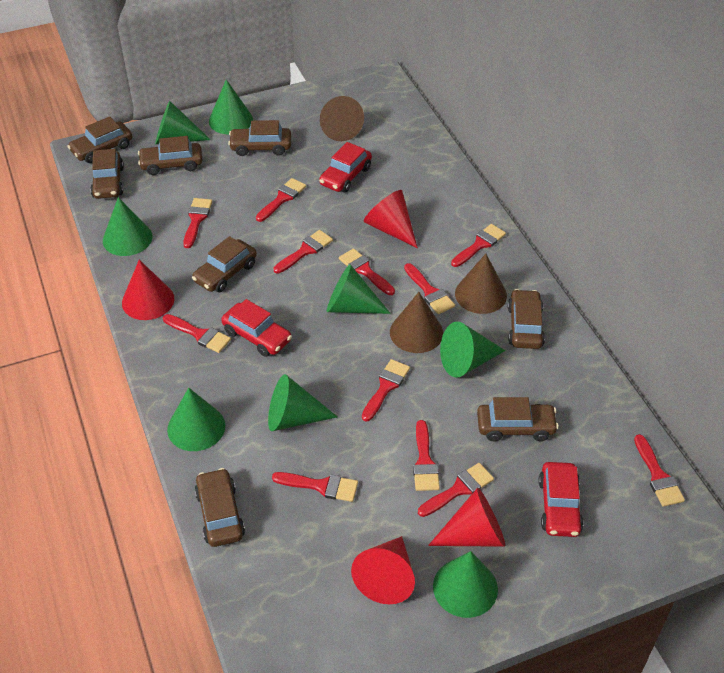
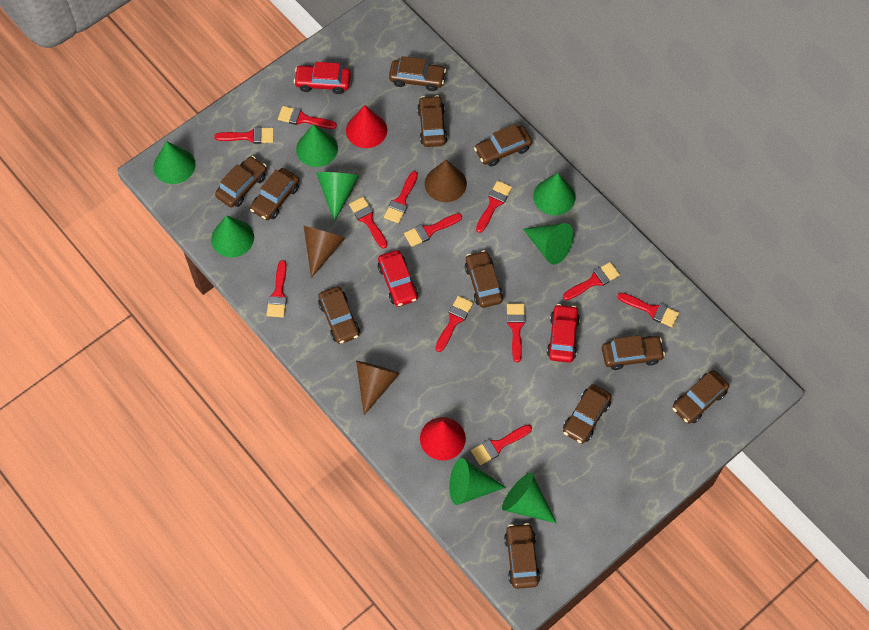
brown car: 8 -> 11
red cone: 4 -> 2

